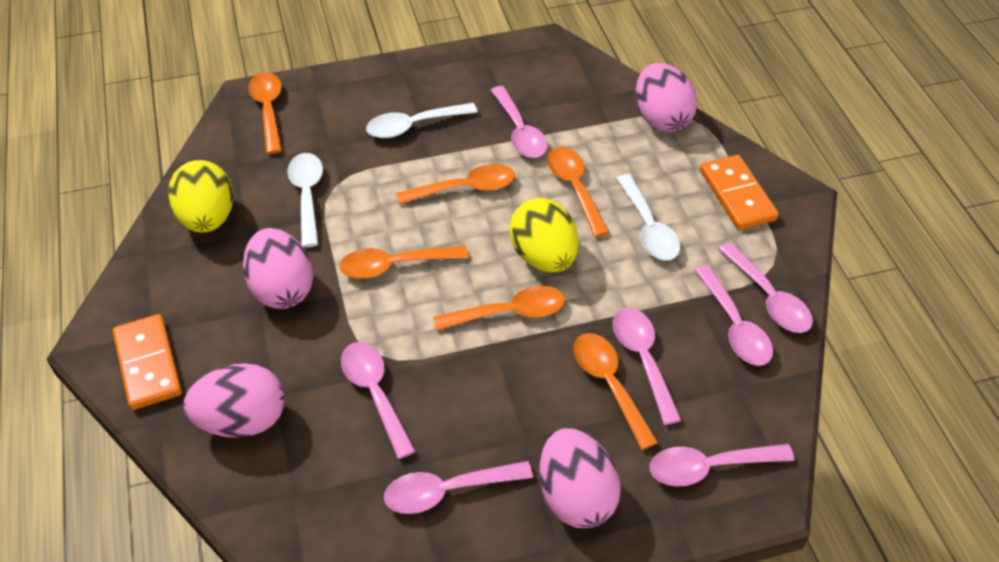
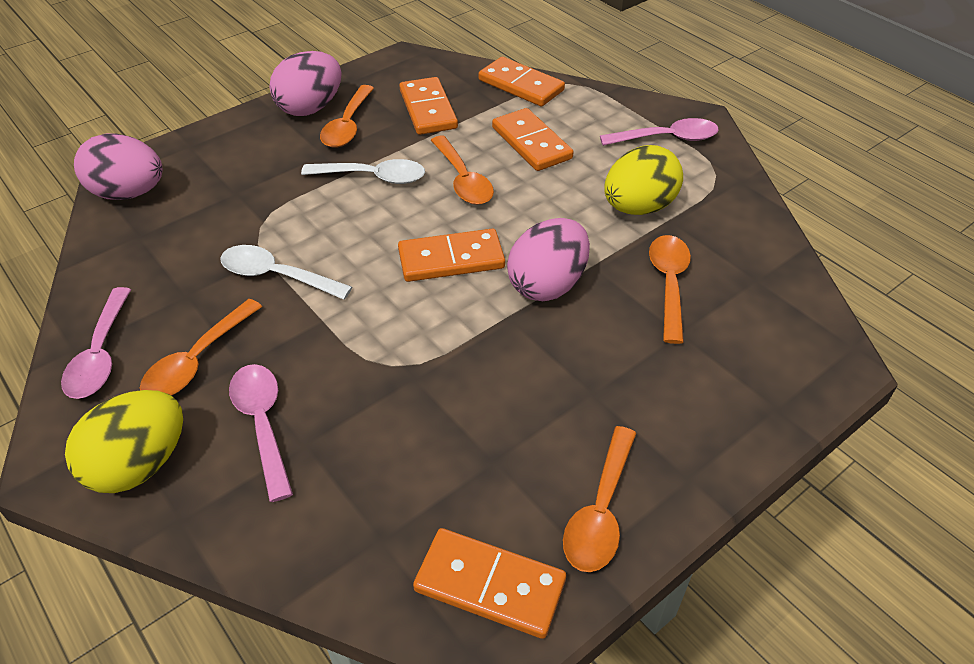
orange domino: 2 -> 5
orange spoon: 6 -> 5
pink egg: 4 -> 3
pink spoon: 7 -> 3
white spoon: 3 -> 2

